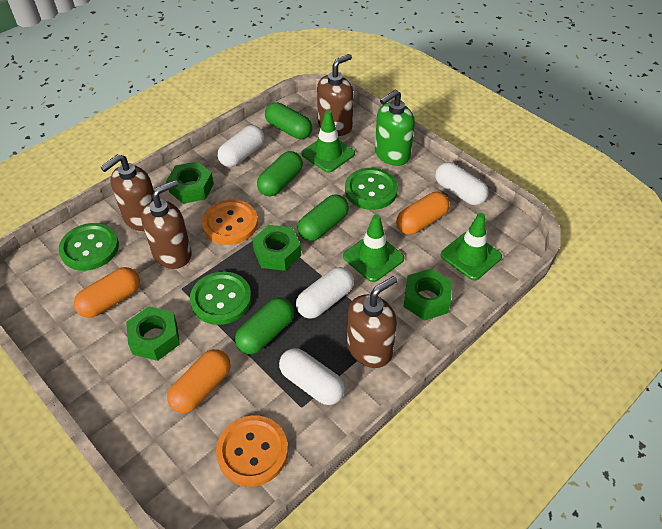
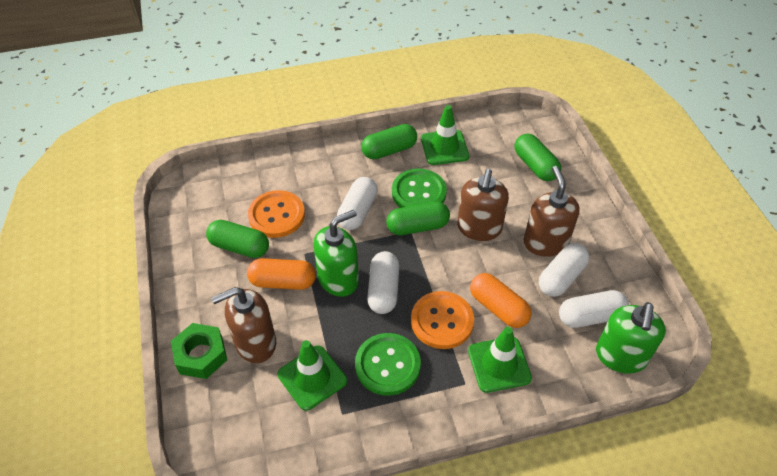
brown soap dispenser: 4 -> 3
green button: 3 -> 2
green nut: 4 -> 1
green soap dispenser: 1 -> 2
orange capsule: 3 -> 2

